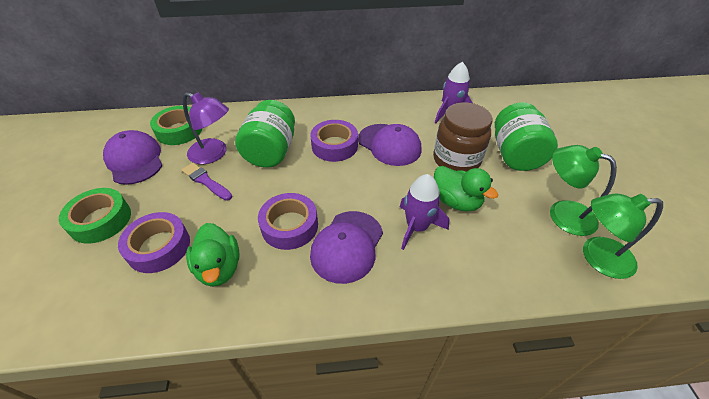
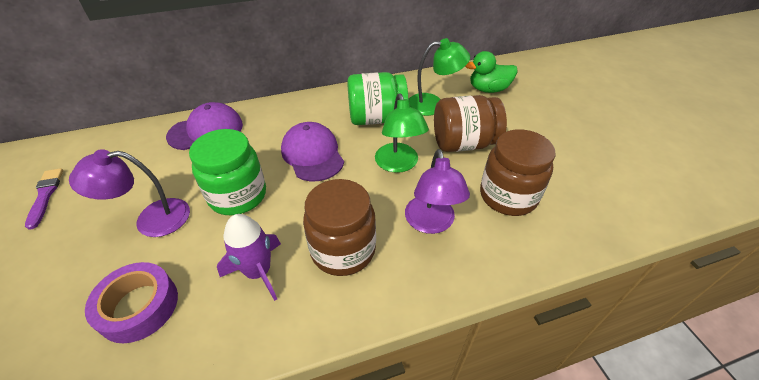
brown jar: 1 -> 3
green duck: 2 -> 1
green tape: 2 -> 0
purple cap: 3 -> 2
purple lamp: 1 -> 2
purple rocket: 2 -> 1
purple tape: 3 -> 1

